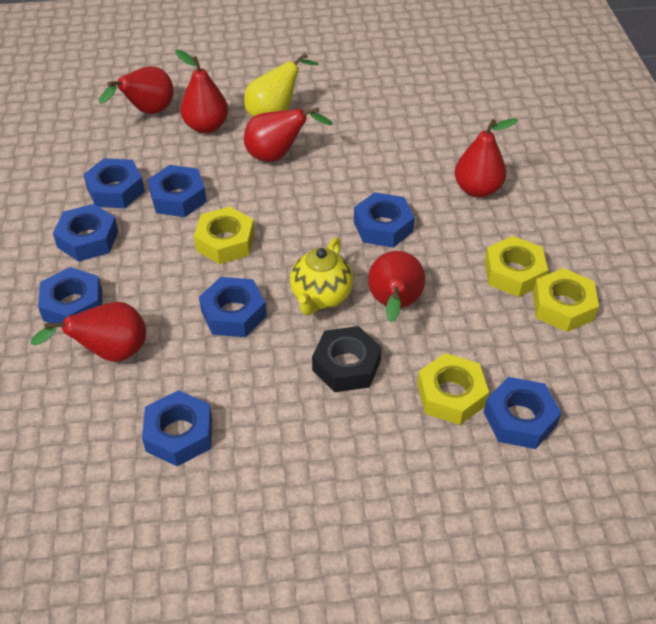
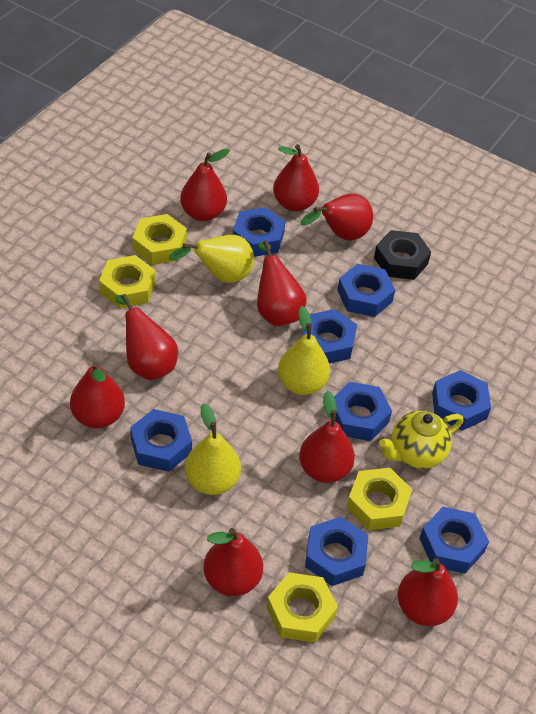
red pear: 6 -> 9
yellow pear: 1 -> 3

